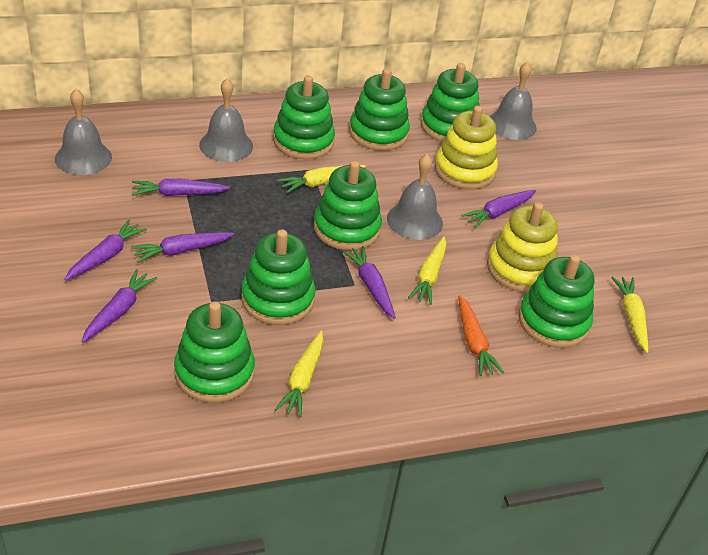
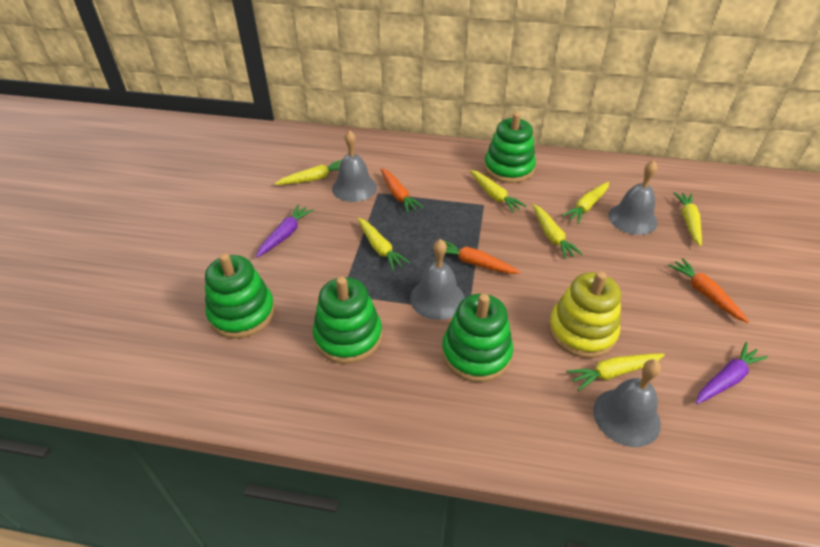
green stacking toy: 7 -> 4
orange carrot: 1 -> 3
purple carrot: 6 -> 2
yellow carrot: 4 -> 7
yellow stacking toy: 2 -> 1

